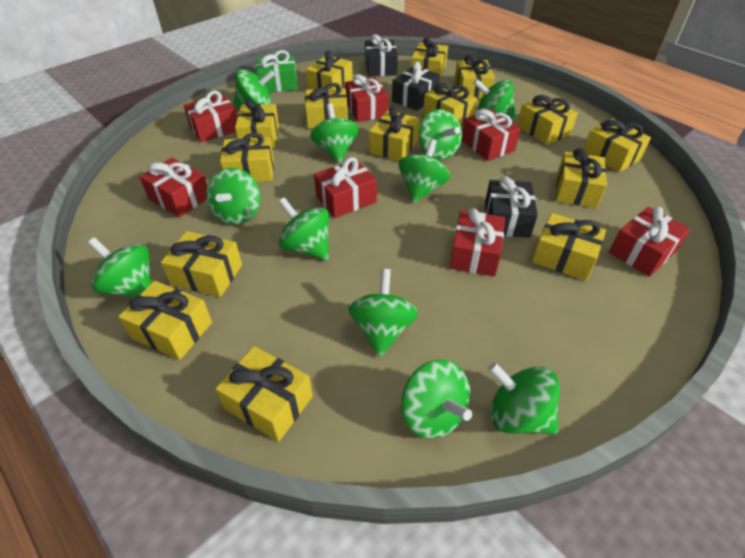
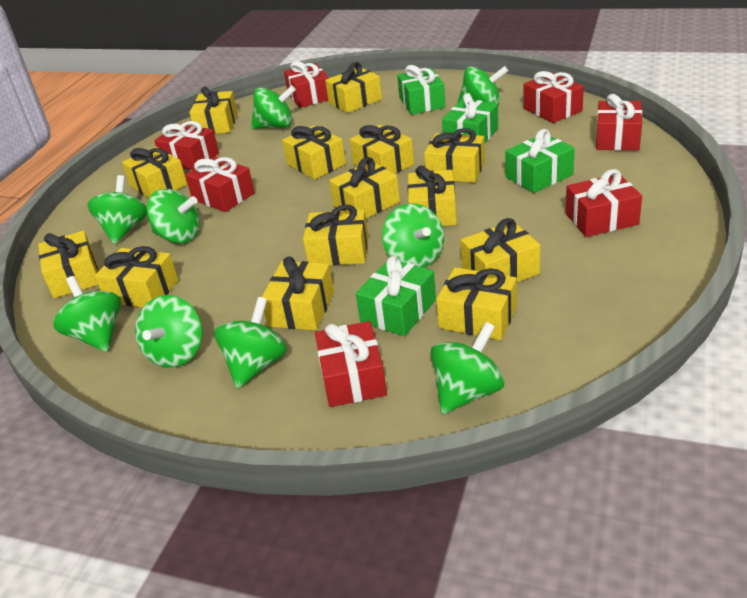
black gift: 3 -> 0
green gift: 1 -> 4
green spinning top: 11 -> 9
yellow gift: 15 -> 14

